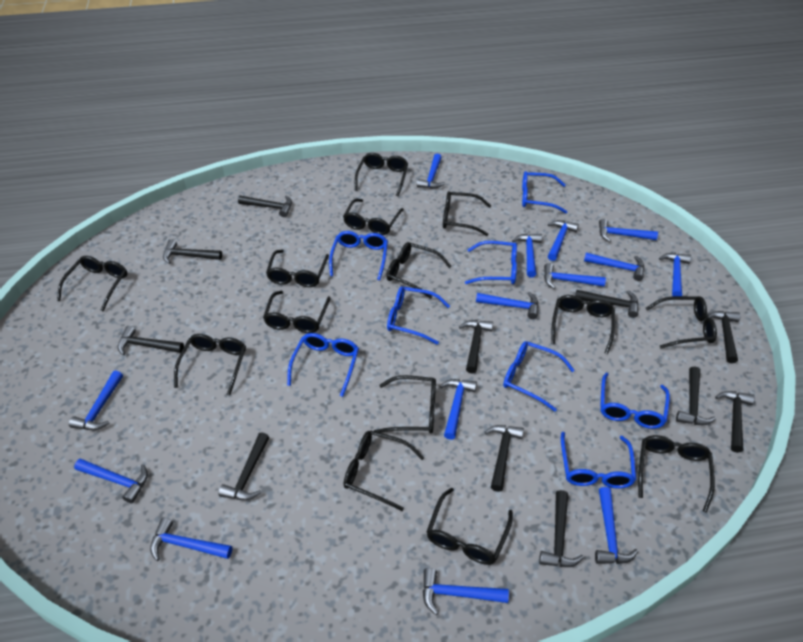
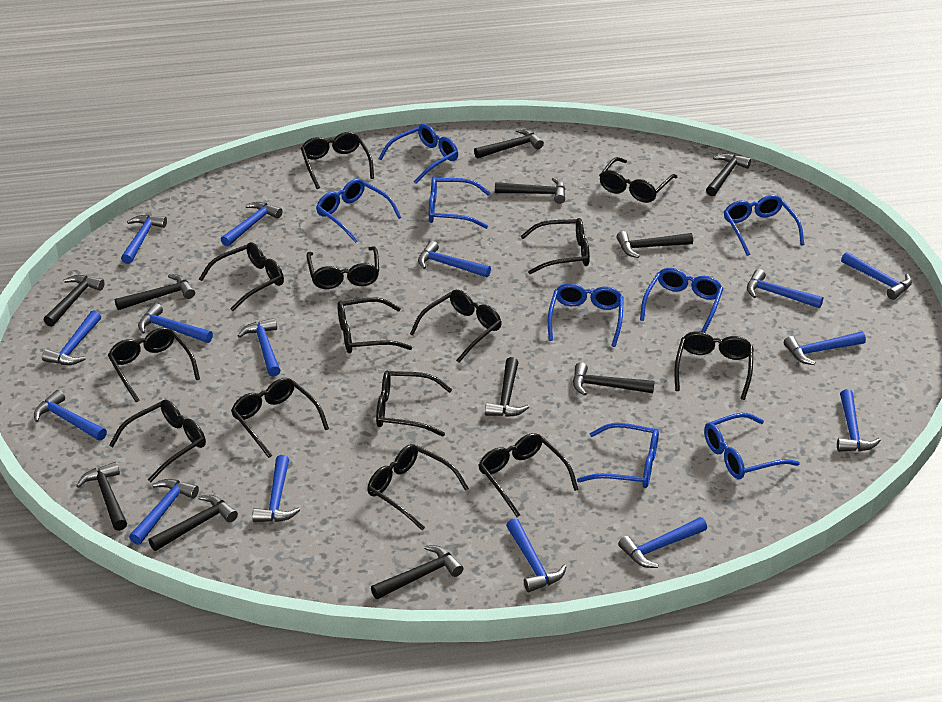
blue hammer: 14 -> 15

